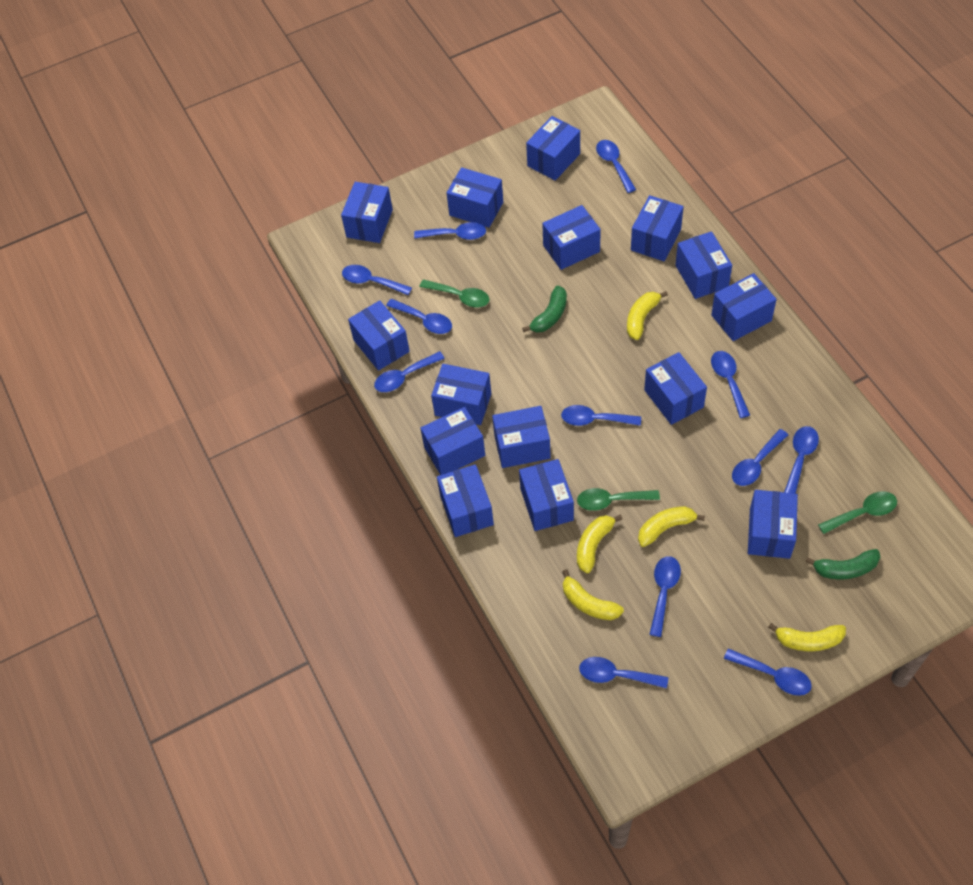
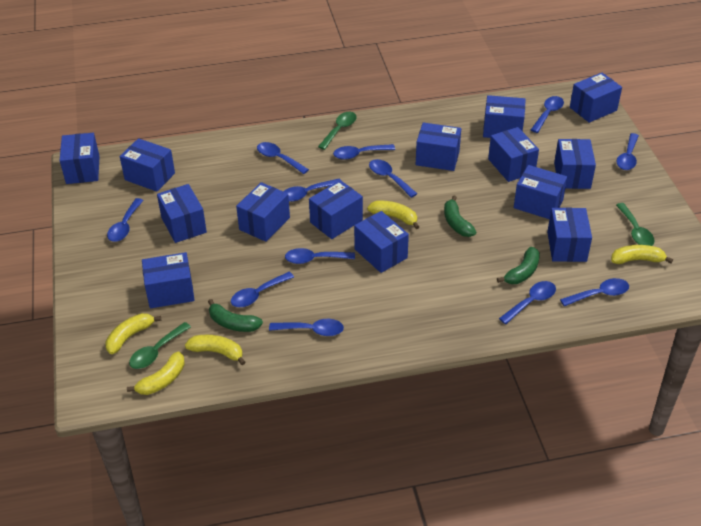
blue box: 15 -> 14
green banana: 2 -> 3

